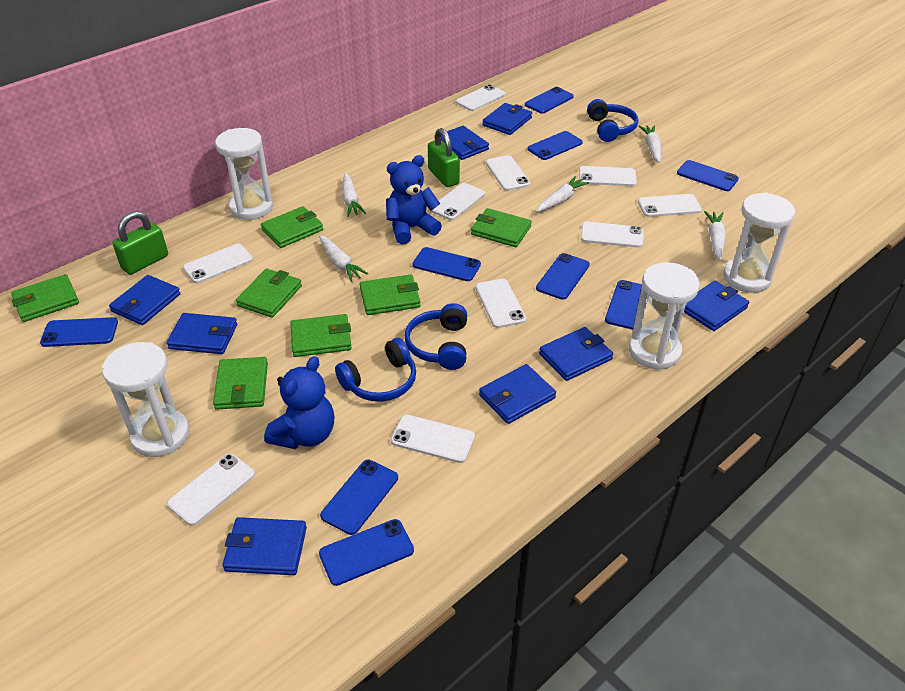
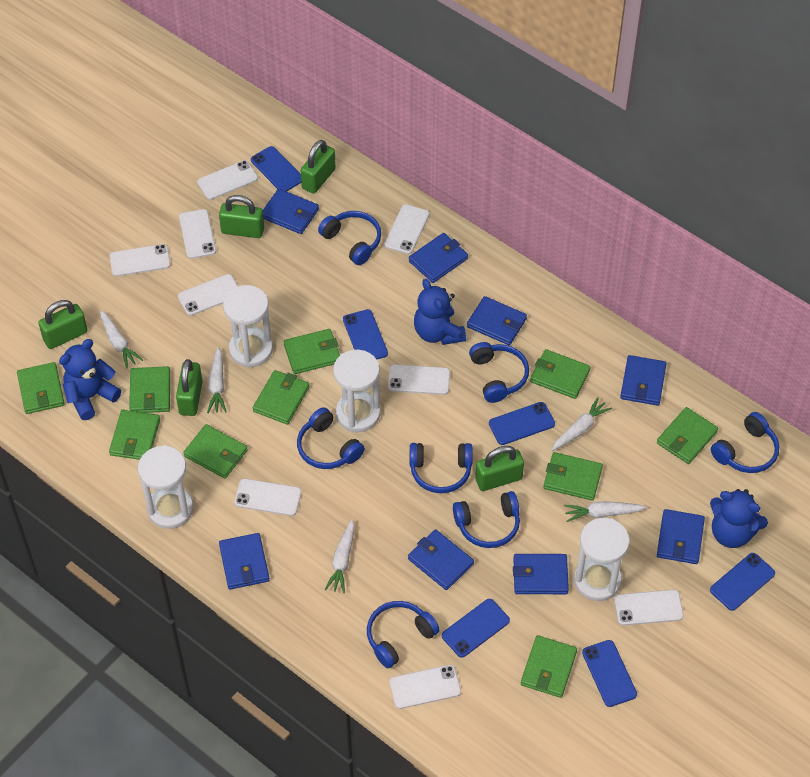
blue headphones: 3 -> 7
blue phone: 9 -> 6
blue teddy bear: 2 -> 3
green padlock: 2 -> 5
green wallet: 7 -> 10
white phone: 10 -> 9

